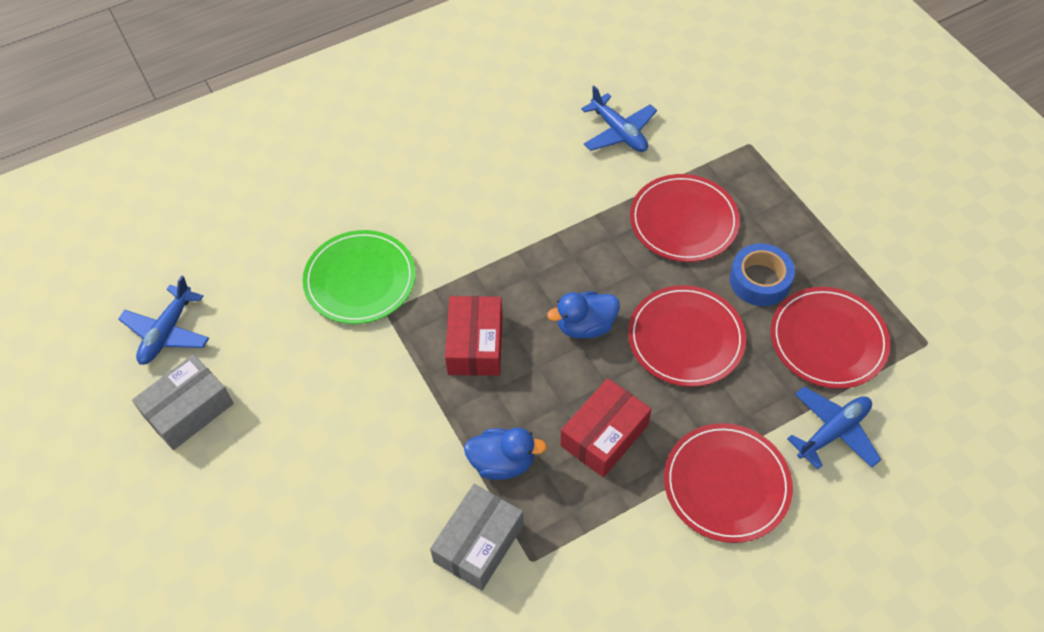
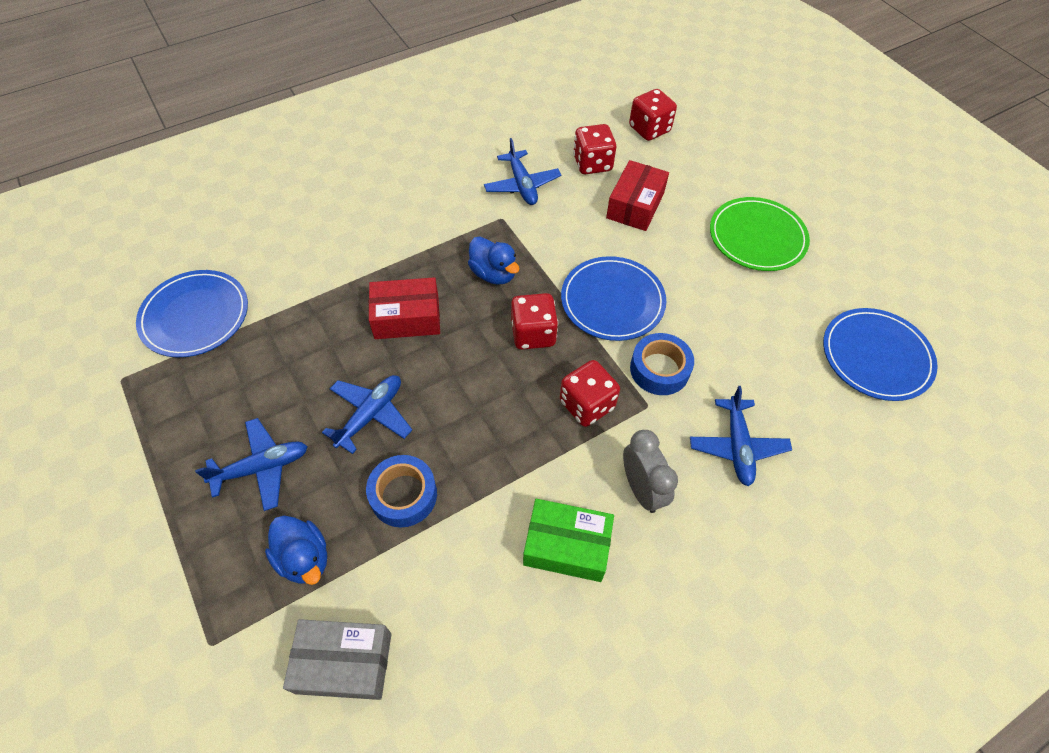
blue plane: 3 -> 4
blue plate: 0 -> 3
blue tape: 1 -> 2
green box: 0 -> 1
grey box: 2 -> 1
grey clock: 0 -> 1
red dice: 0 -> 4
red plate: 4 -> 0

